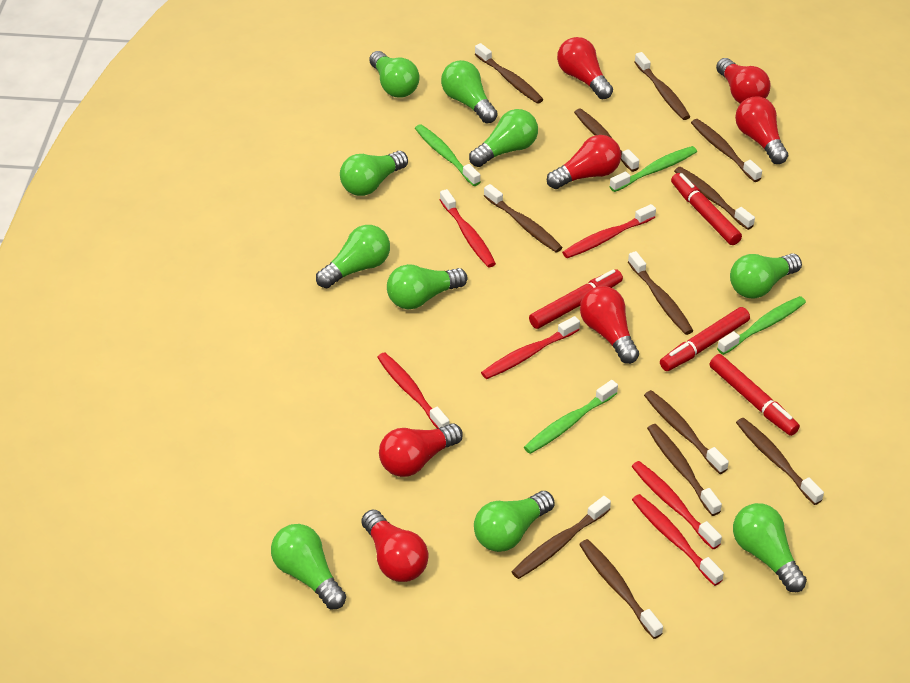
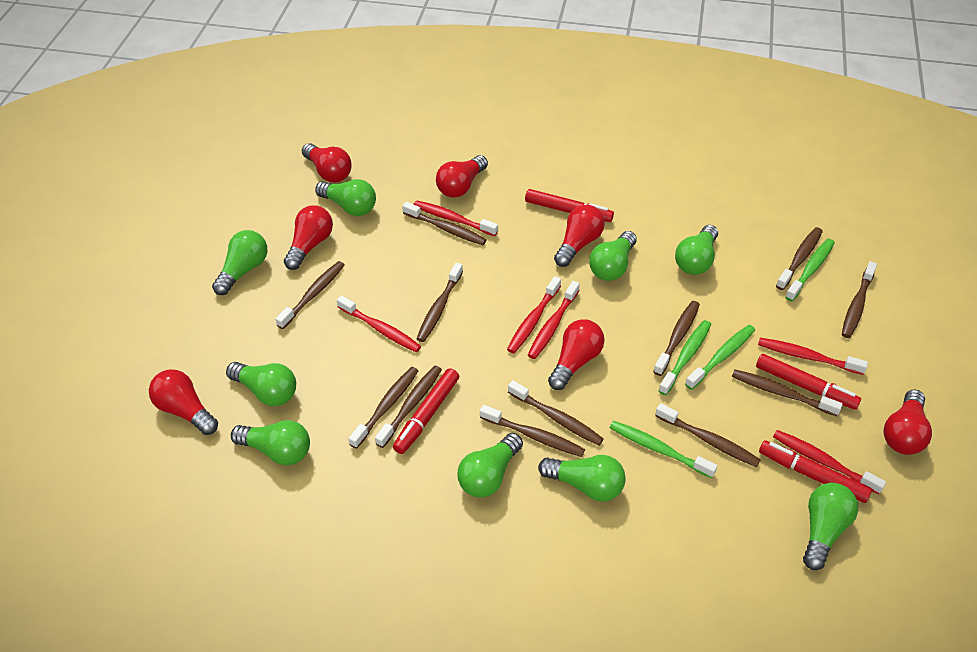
green light bulb: 10 -> 9

